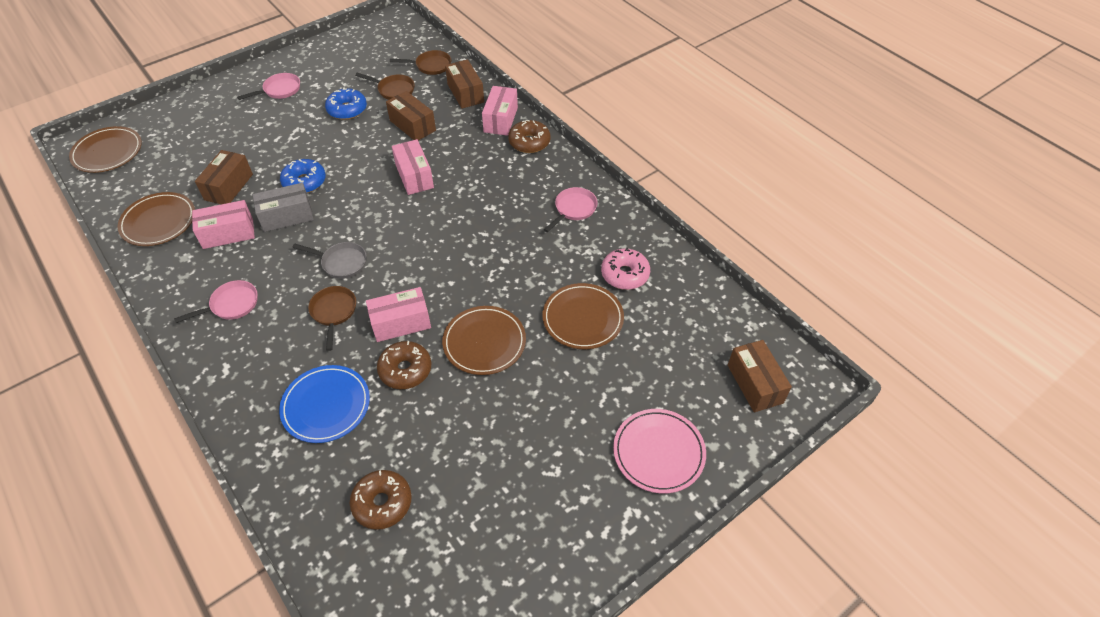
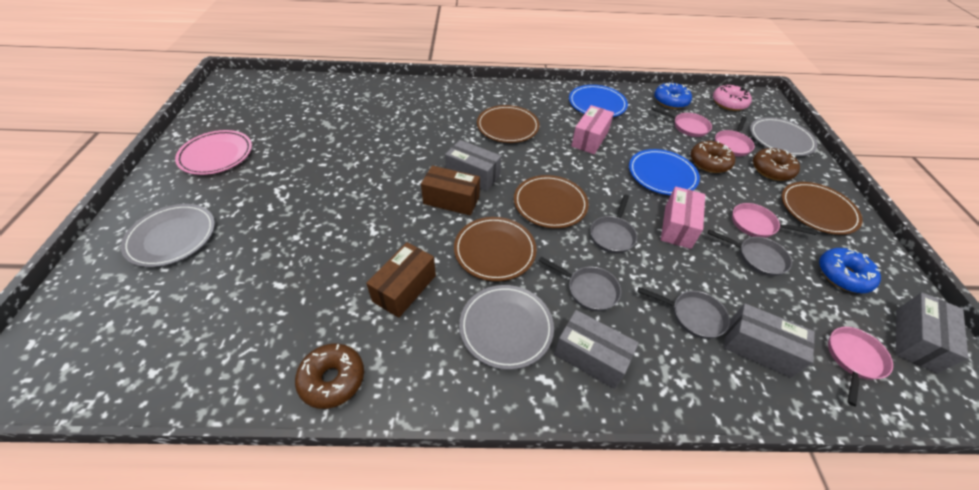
blue plate: 1 -> 2
brown box: 4 -> 2
brown pan: 3 -> 0
grey box: 1 -> 4
grey pan: 1 -> 4
grey plate: 0 -> 3
pink box: 4 -> 2
pink pan: 3 -> 4

